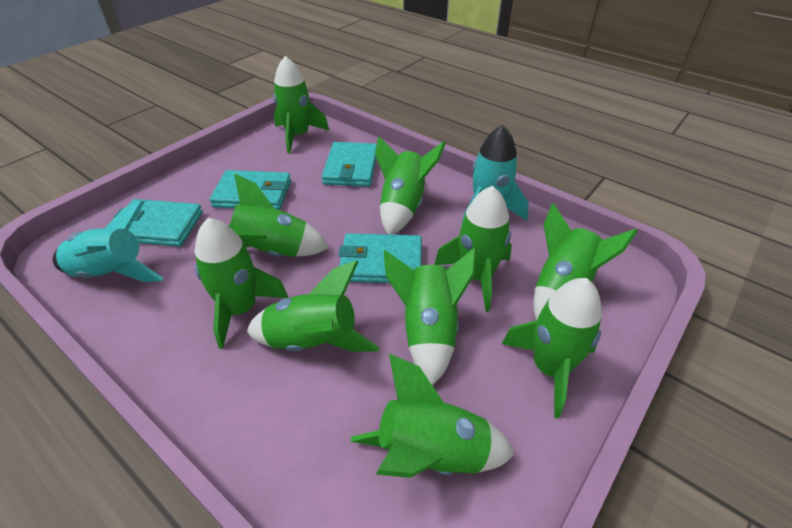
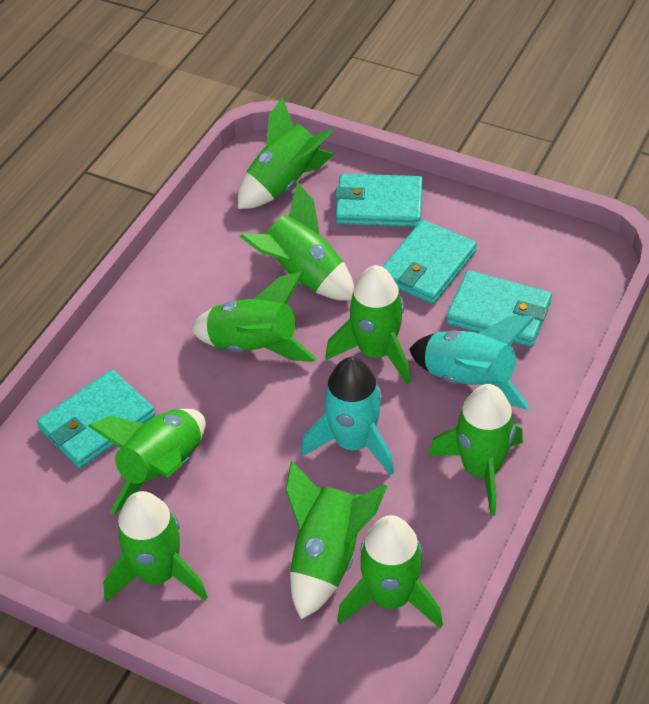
green rocket: 10 -> 9

